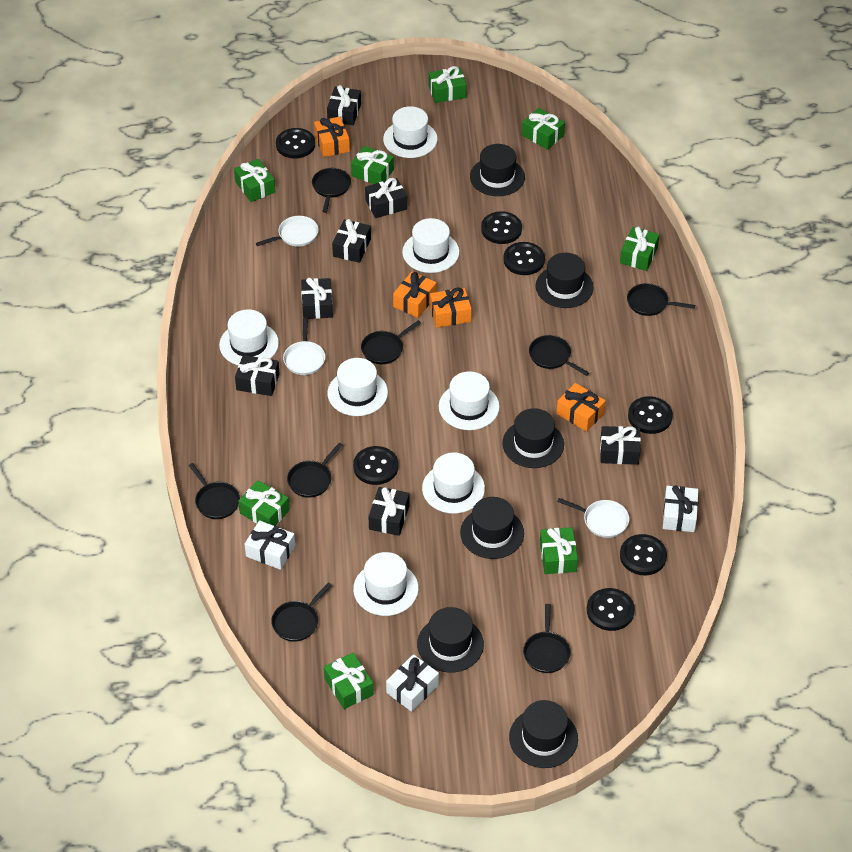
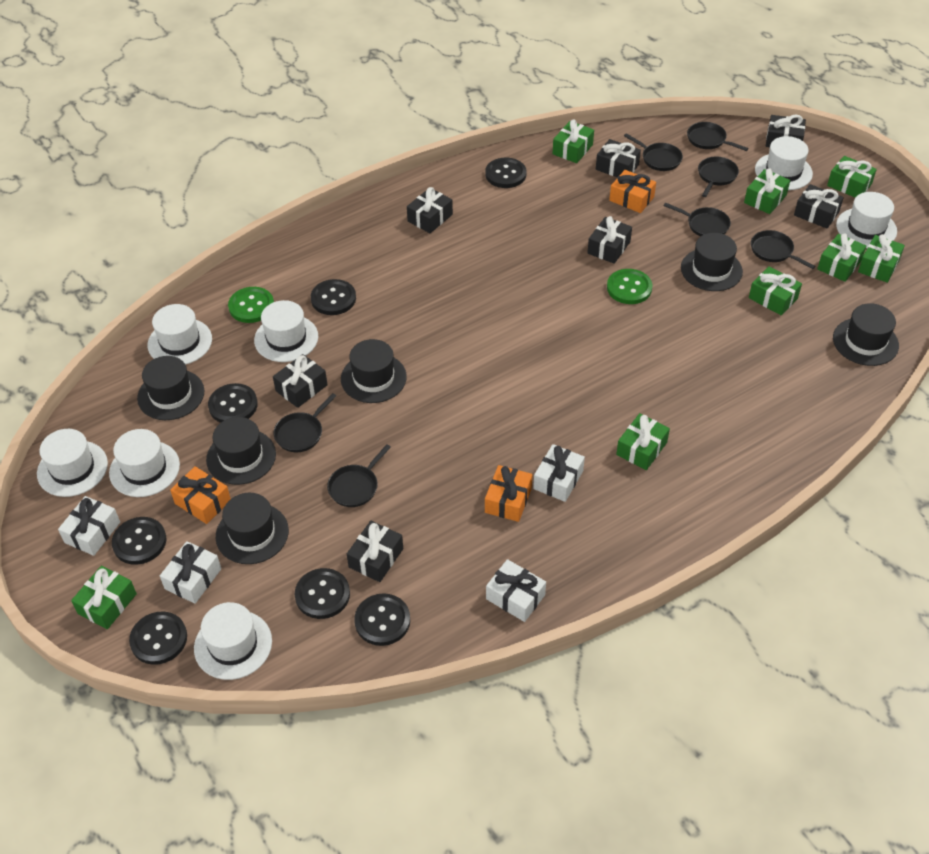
black pan: 8 -> 7
green button: 0 -> 2
orange gift: 4 -> 3
white gift: 3 -> 4
white pan: 3 -> 0

